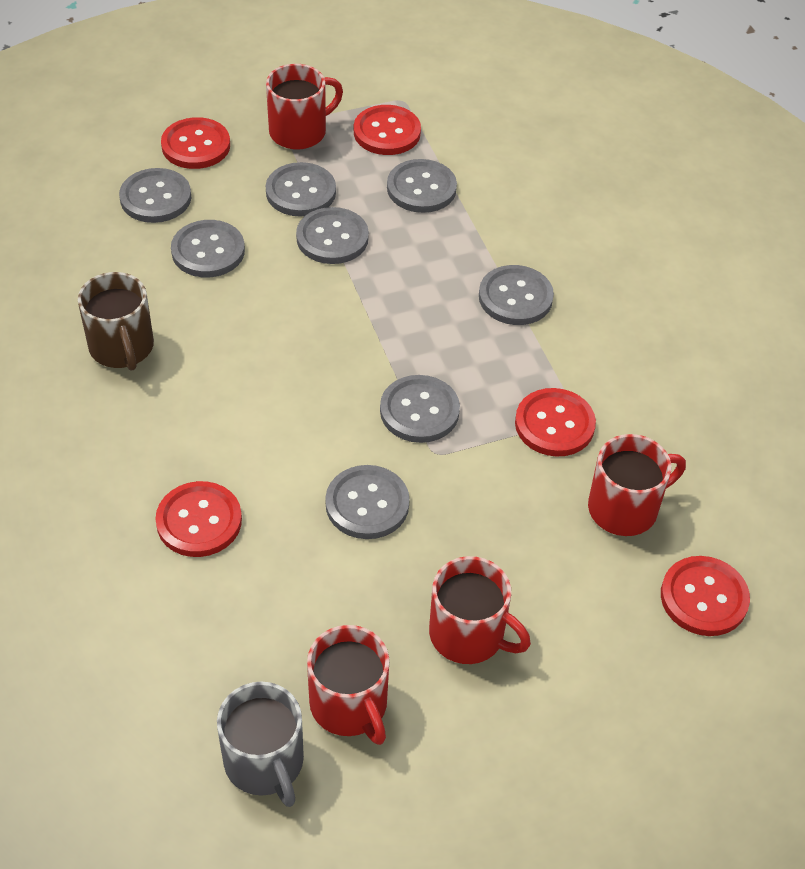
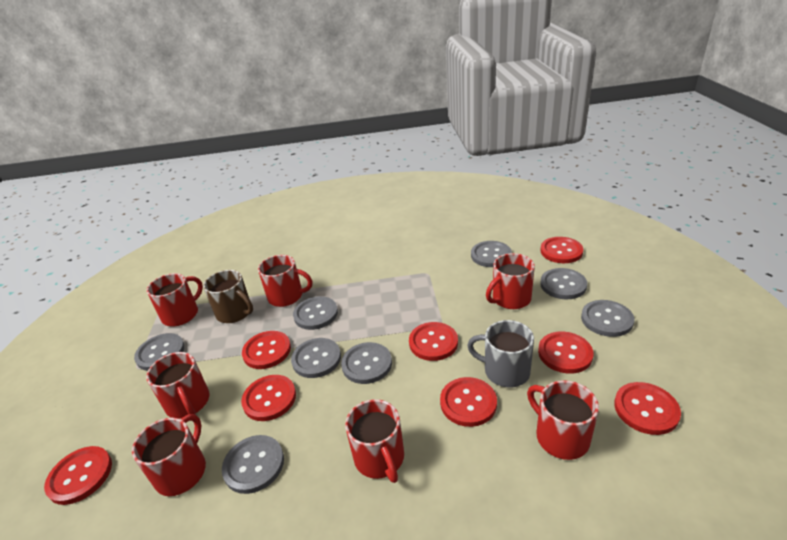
red button: 5 -> 8
red mug: 4 -> 7

